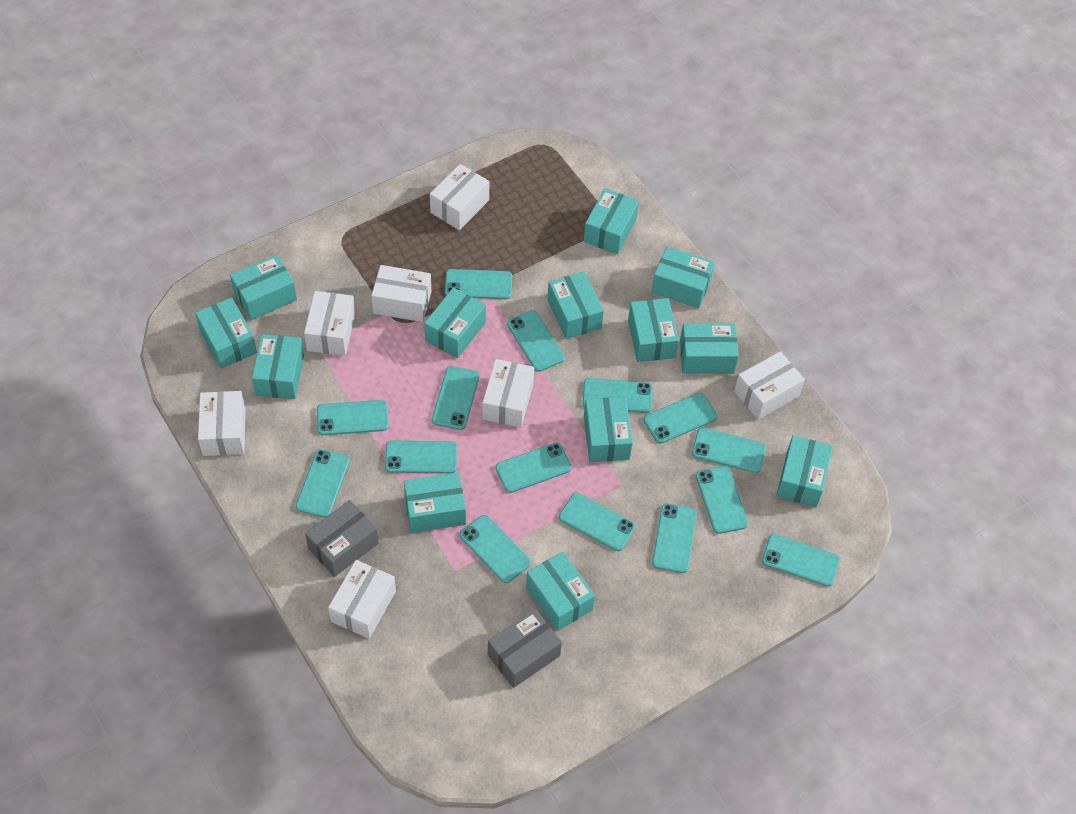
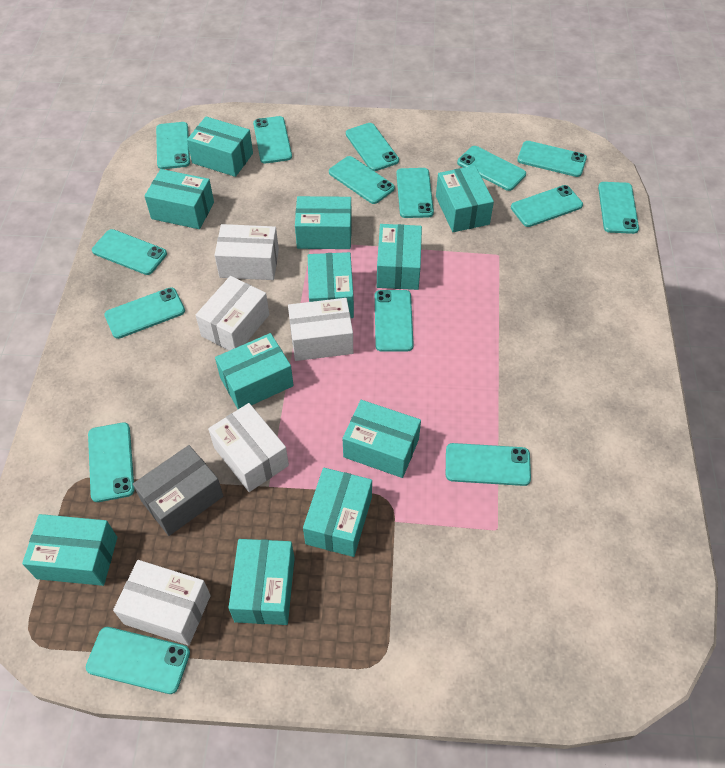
grey box: 2 -> 1
turquoise box: 13 -> 11
white box: 7 -> 5

